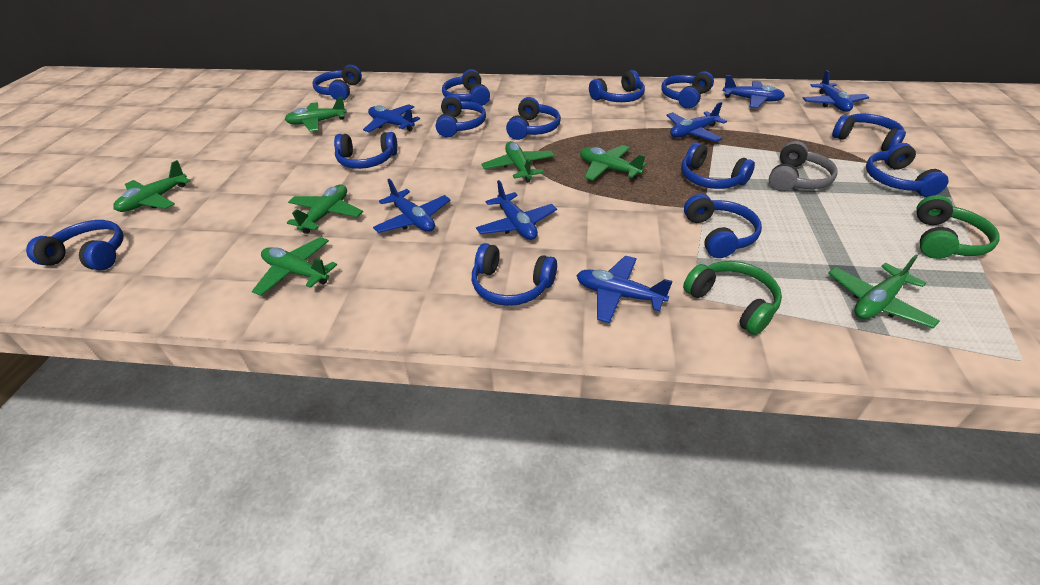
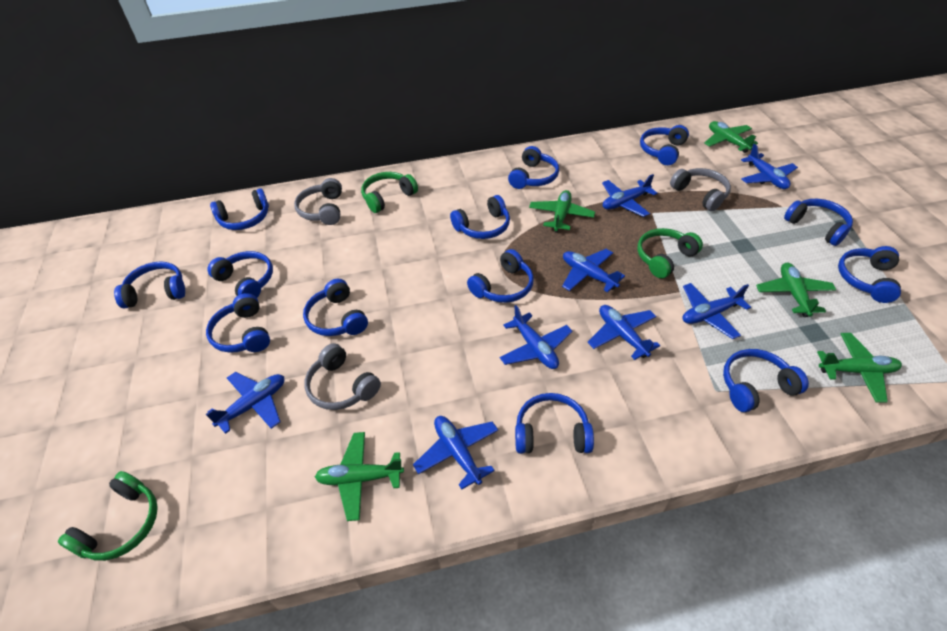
blue plane: 7 -> 8
green headphones: 2 -> 3
green plane: 7 -> 5
grey headphones: 1 -> 3

